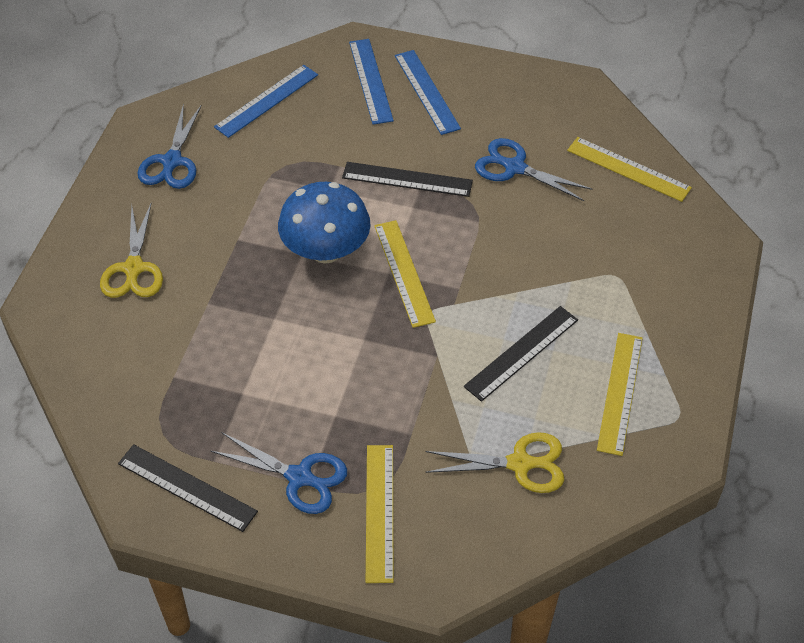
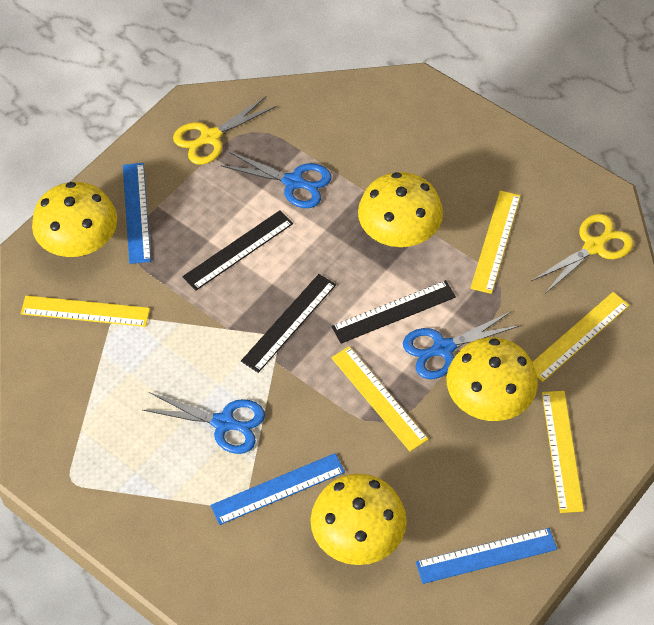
blue mushroom: 1 -> 0
yellow mushroom: 0 -> 4
yellow ruler: 4 -> 5

